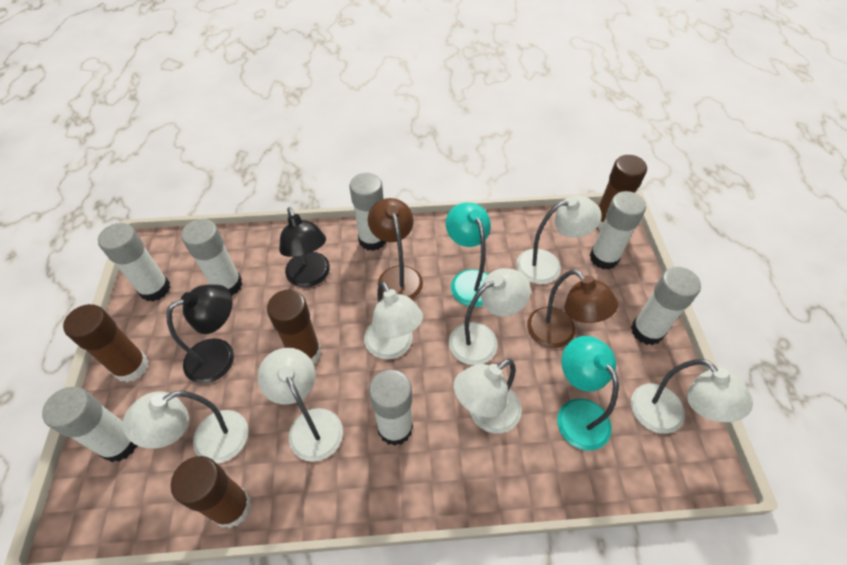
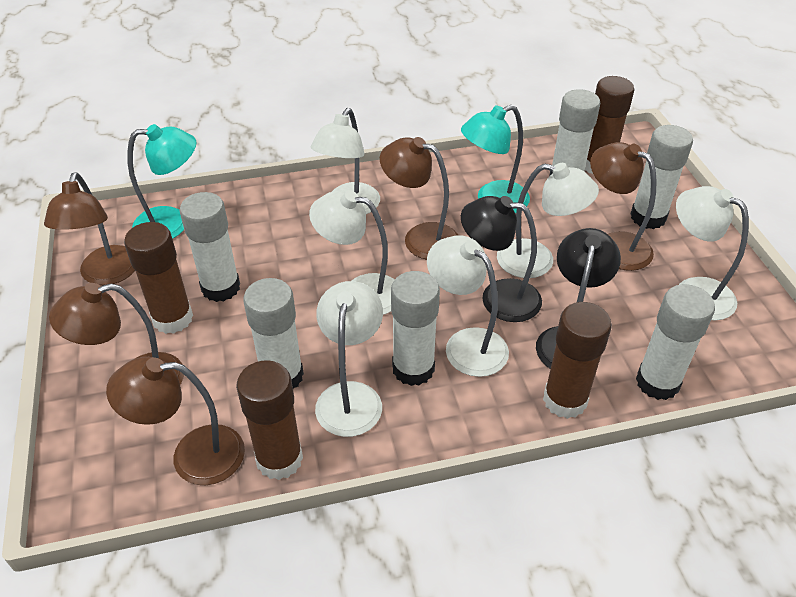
brown lamp: 2 -> 5
white glue stick: 7 -> 6
white lamp: 7 -> 6

